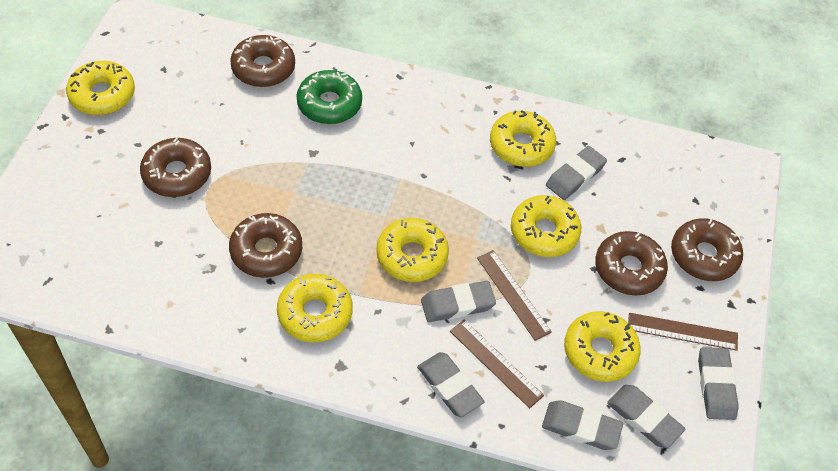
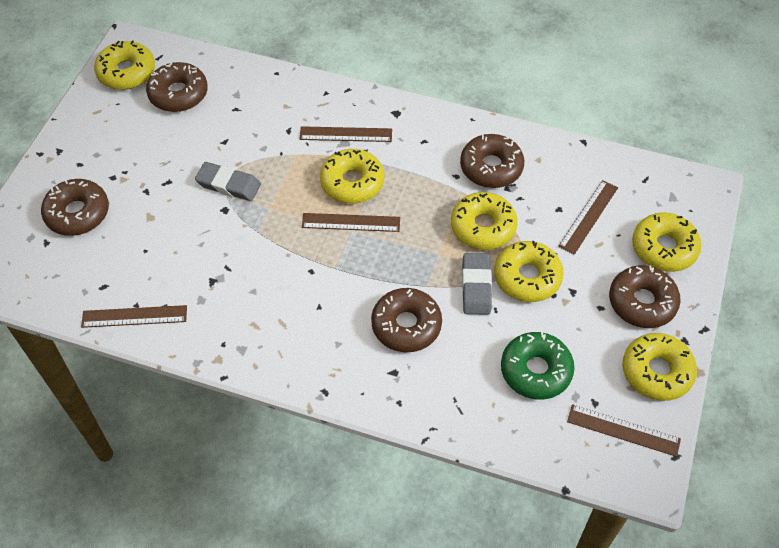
brown ruler: 3 -> 5
grey eraser: 6 -> 2

